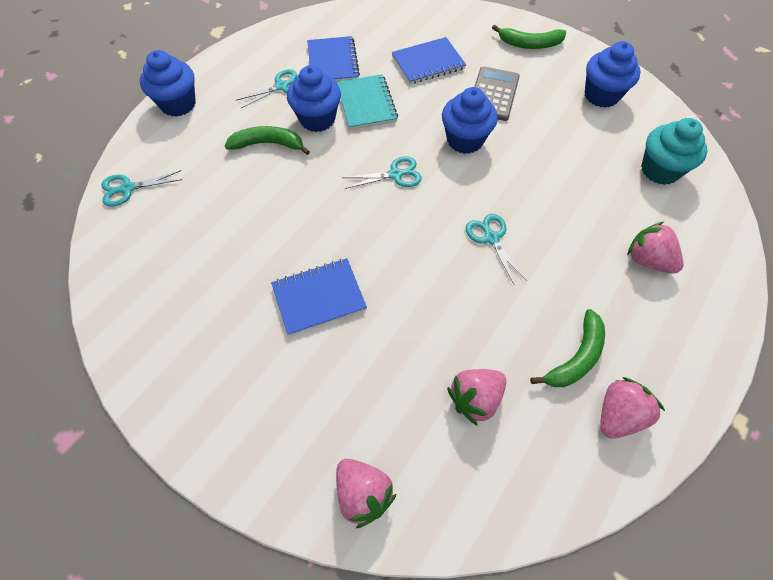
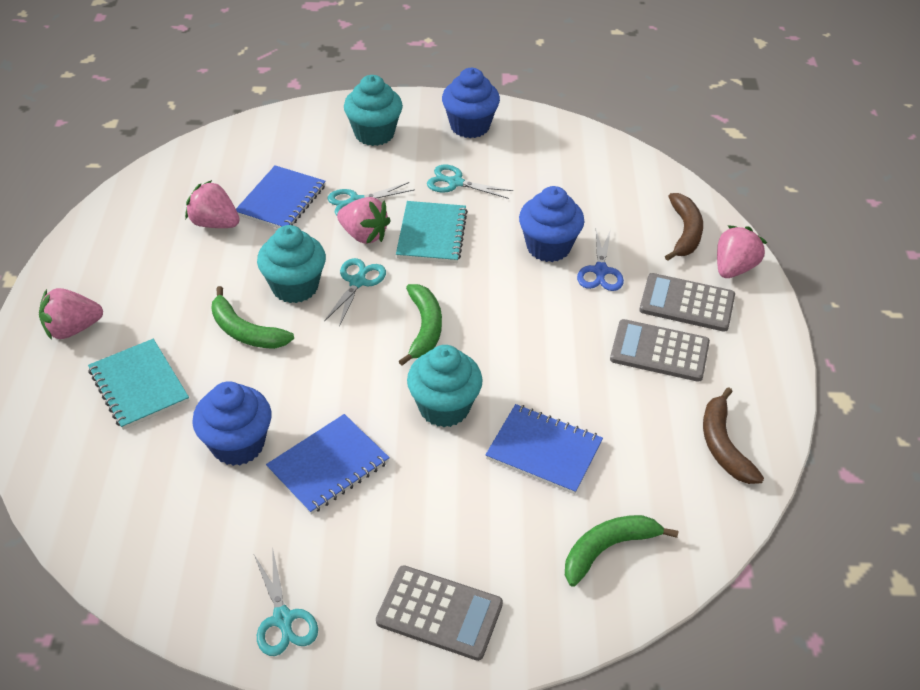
blue cupcake: 4 -> 3
blue scissors: 0 -> 1
brown banana: 0 -> 2
grey calculator: 1 -> 3
turquoise cupcake: 1 -> 3
turquoise notebook: 1 -> 2

